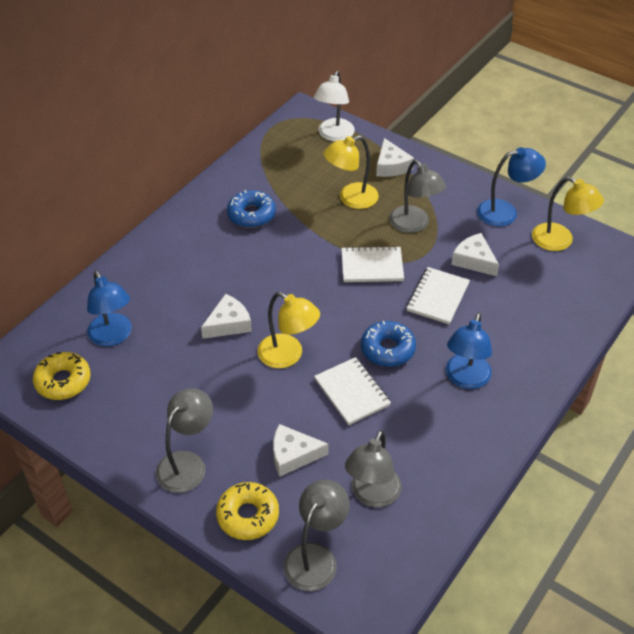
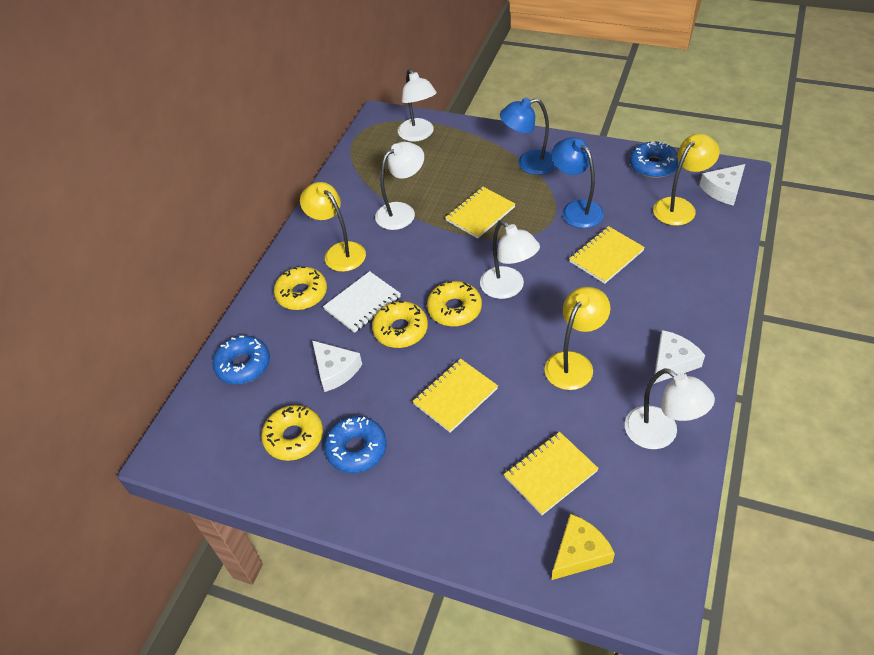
blue donut: 2 -> 3
blue lamp: 3 -> 2
grey lamp: 4 -> 0
white cheese: 4 -> 3
white lamp: 1 -> 4
white notebook: 3 -> 1
yellow cheese: 0 -> 1
yellow donut: 2 -> 4
yellow notebook: 0 -> 4

